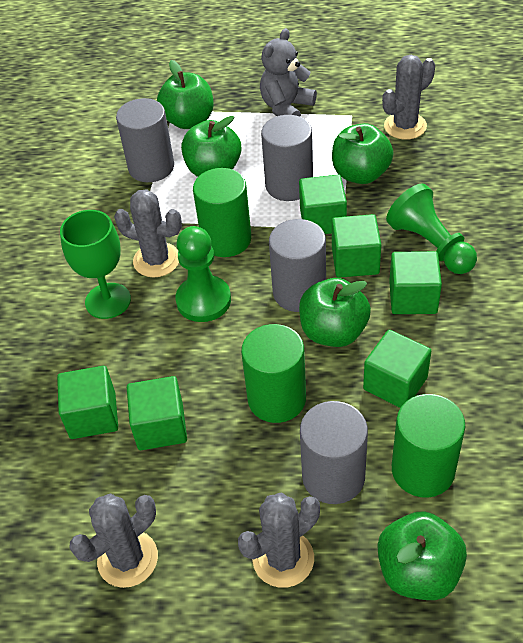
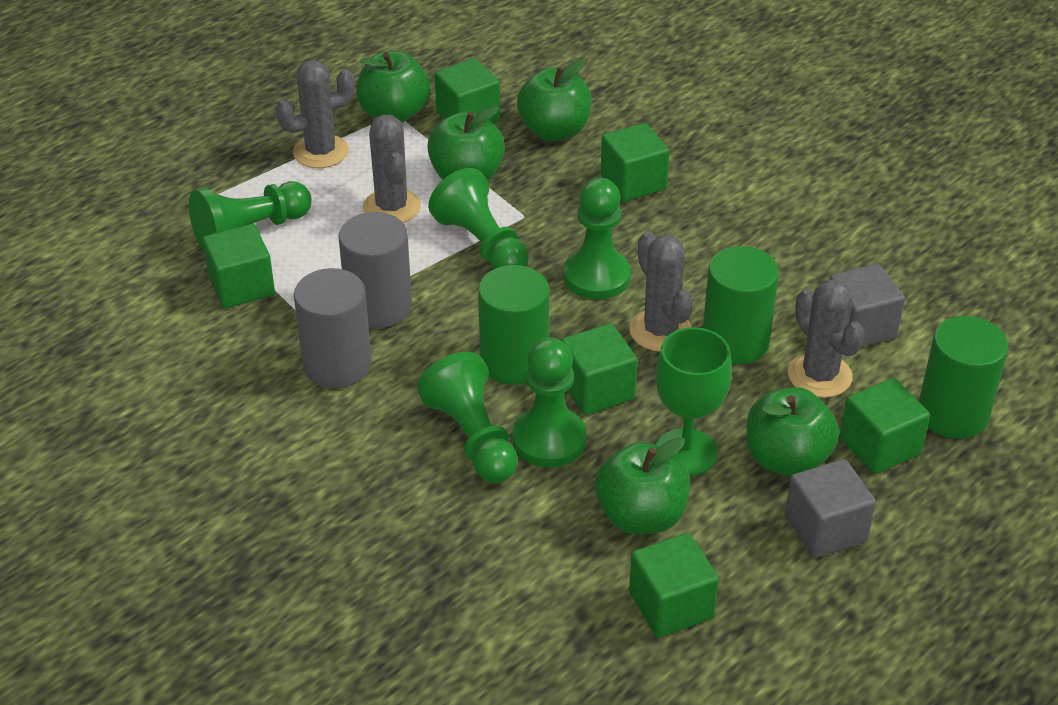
green pawn: 2 -> 5
grey cube: 0 -> 2
grey cylinder: 4 -> 2
grey teddy bear: 1 -> 0

